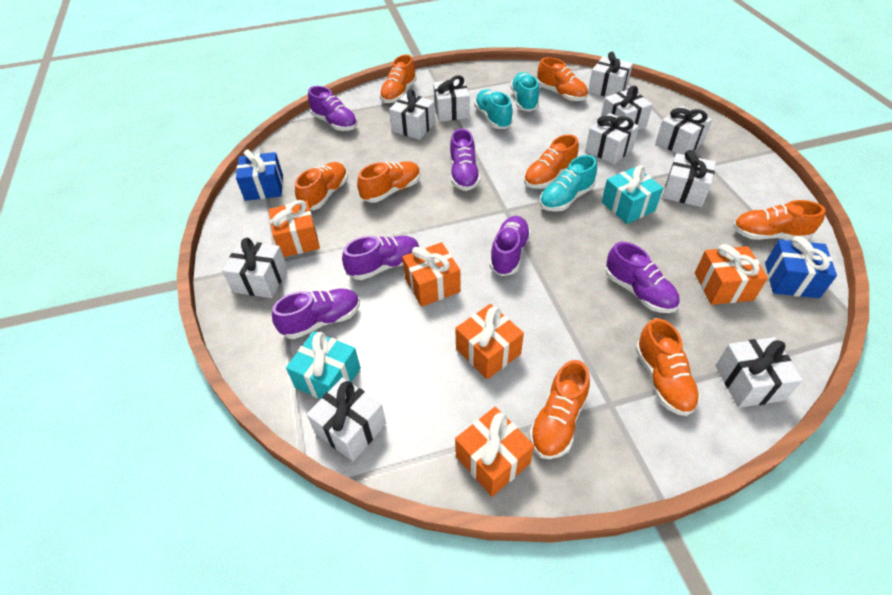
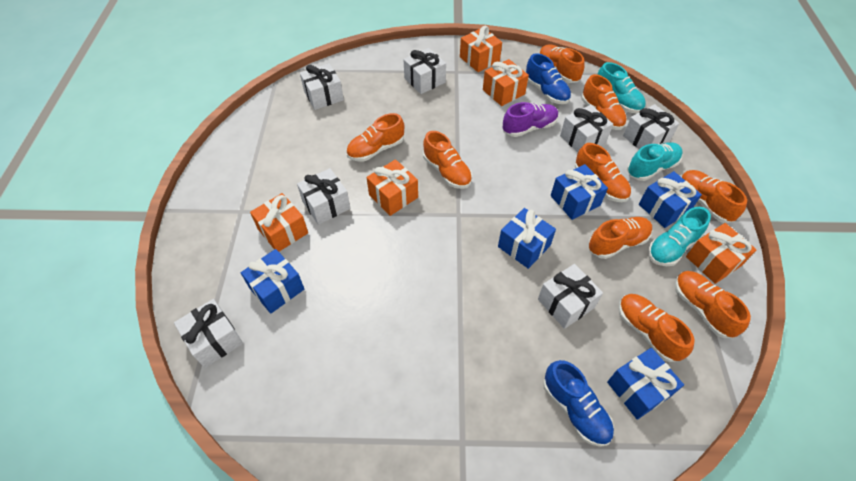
blue gift: 2 -> 5
blue shoe: 0 -> 2
orange shoe: 8 -> 9
purple shoe: 6 -> 1
turquoise gift: 2 -> 0
white gift: 10 -> 7

